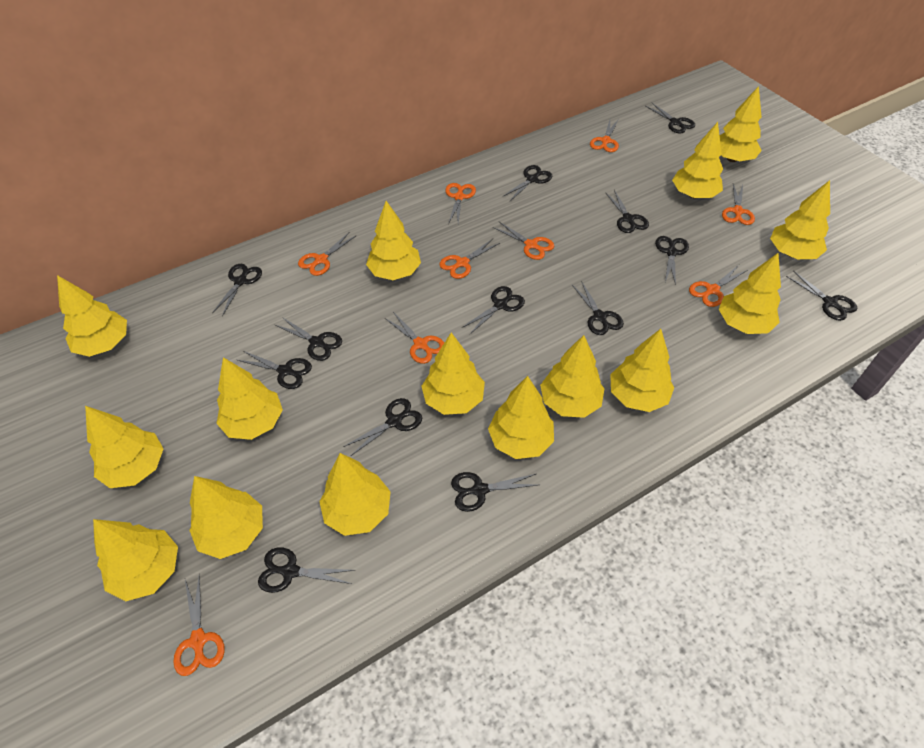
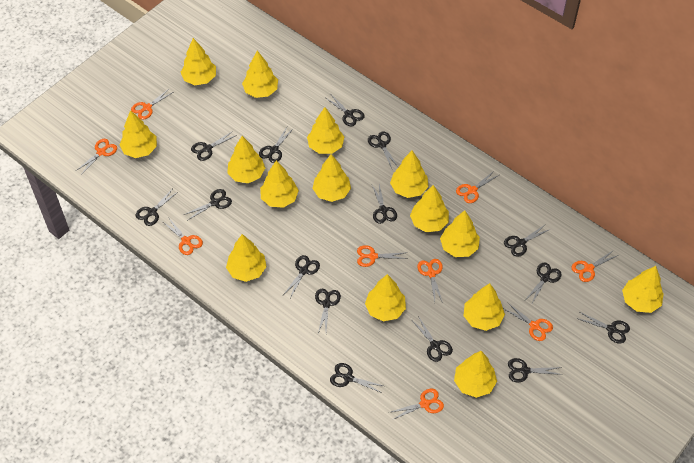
black scissors: 13 -> 15

